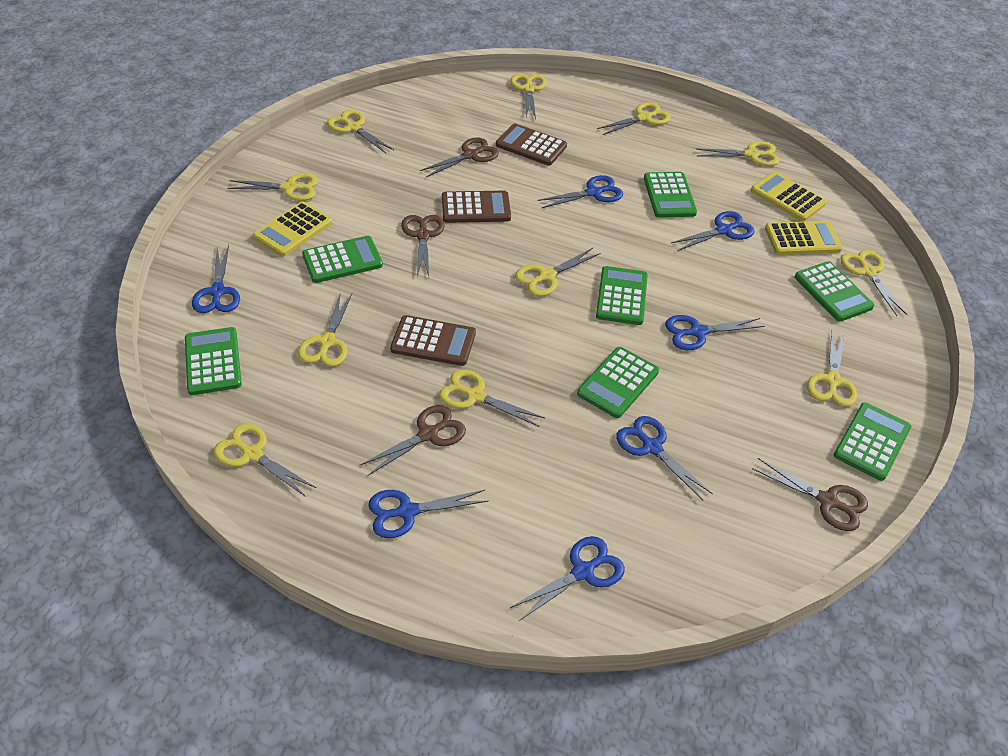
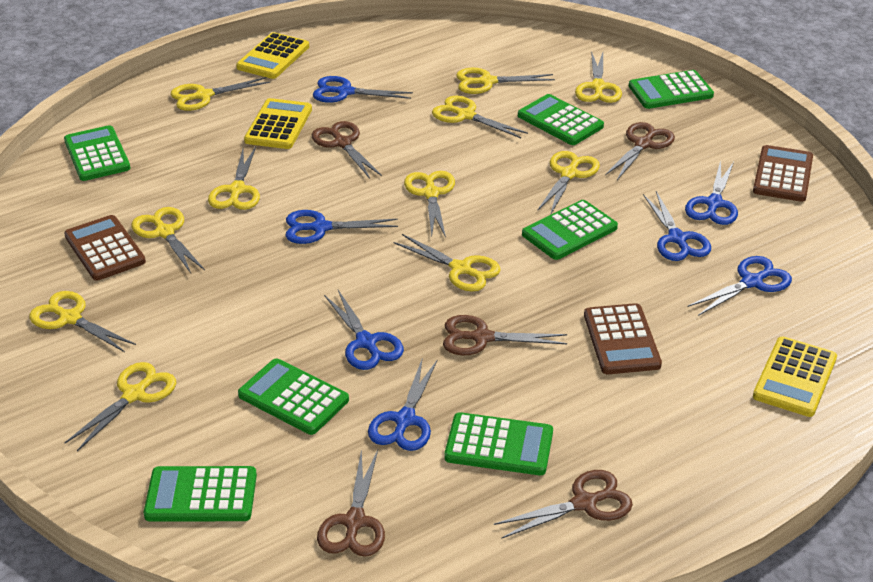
brown scissors: 4 -> 5

